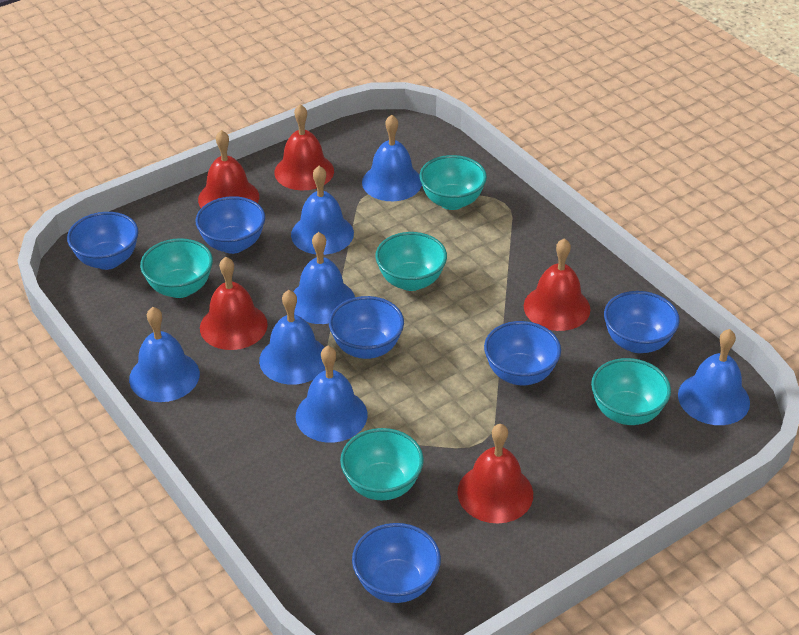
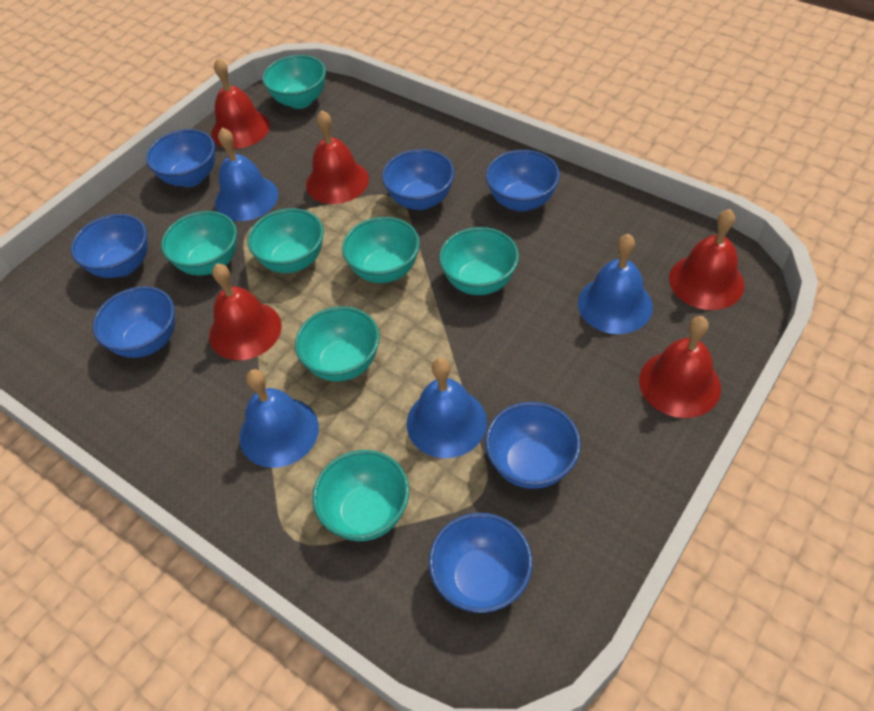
blue bell: 7 -> 4
blue bowl: 6 -> 7
turquoise bowl: 5 -> 7

